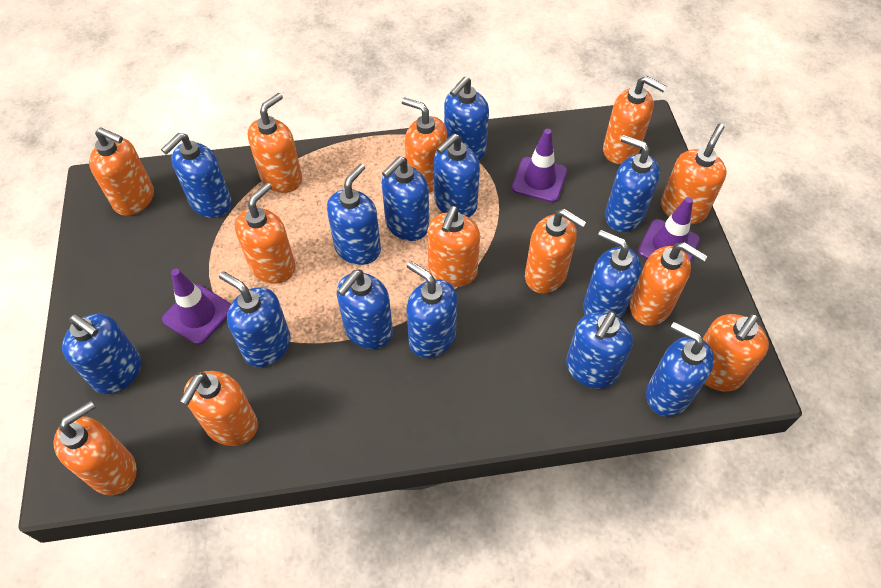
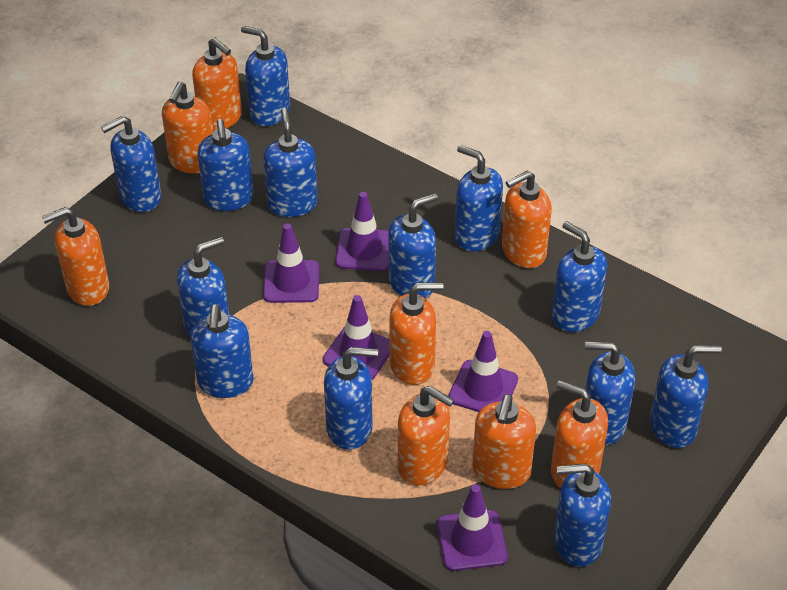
orange soap dispenser: 12 -> 8
purple traffic cone: 3 -> 5

